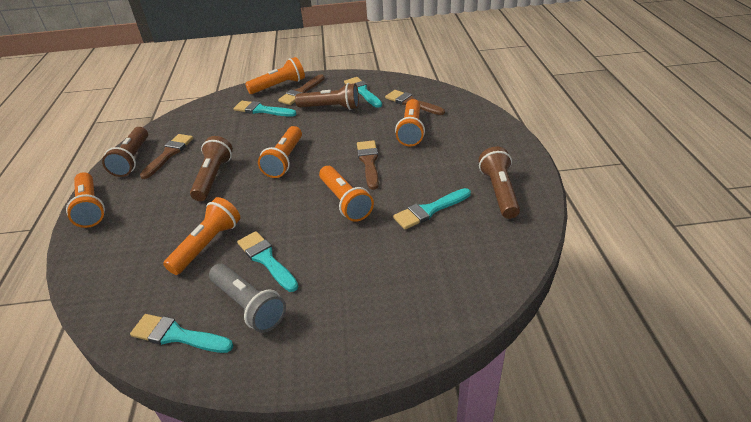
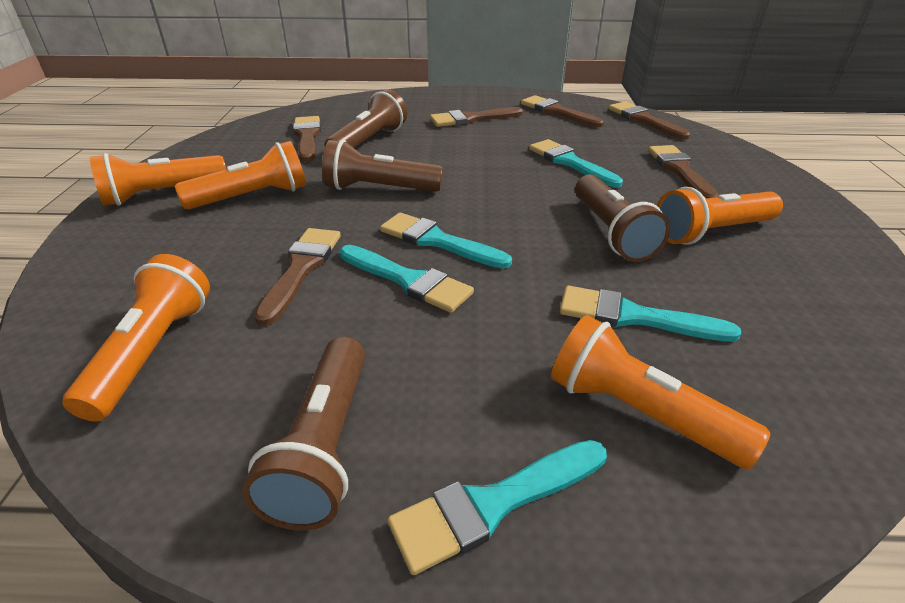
brown brush: 4 -> 6
grey flashlight: 1 -> 0
orange flashlight: 6 -> 5

